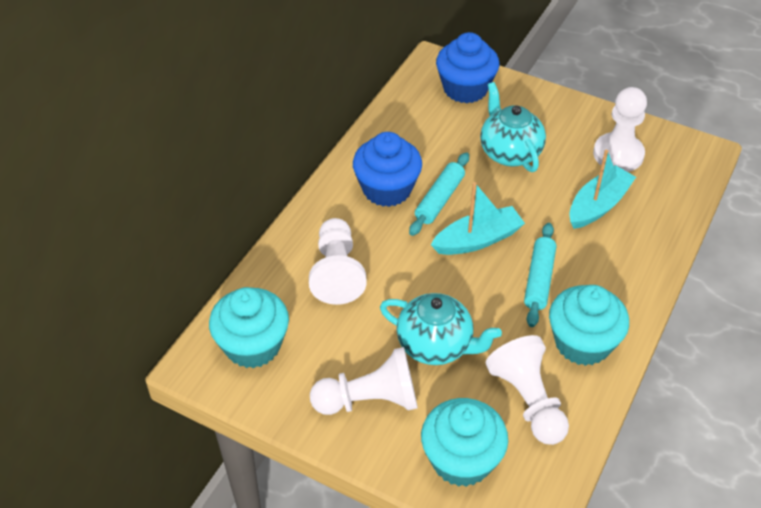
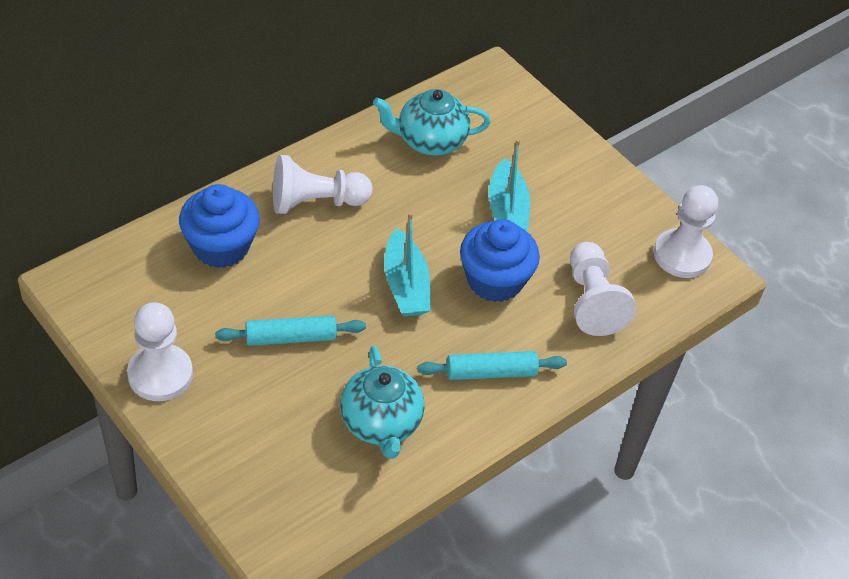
turquoise cupcake: 3 -> 0

